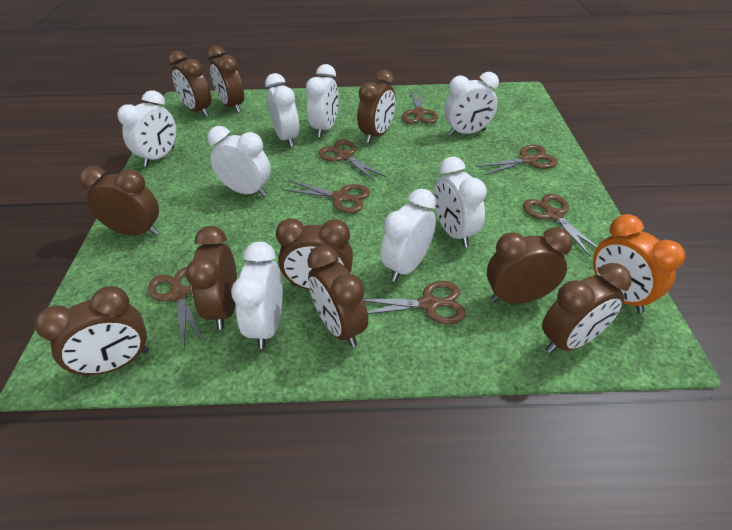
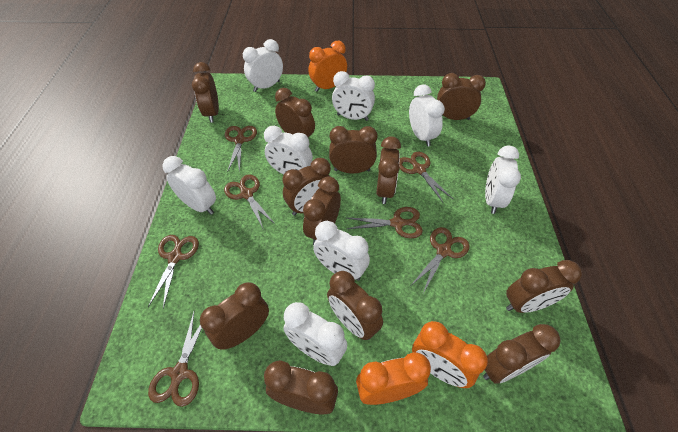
brown clock: 10 -> 12
orange clock: 1 -> 3

